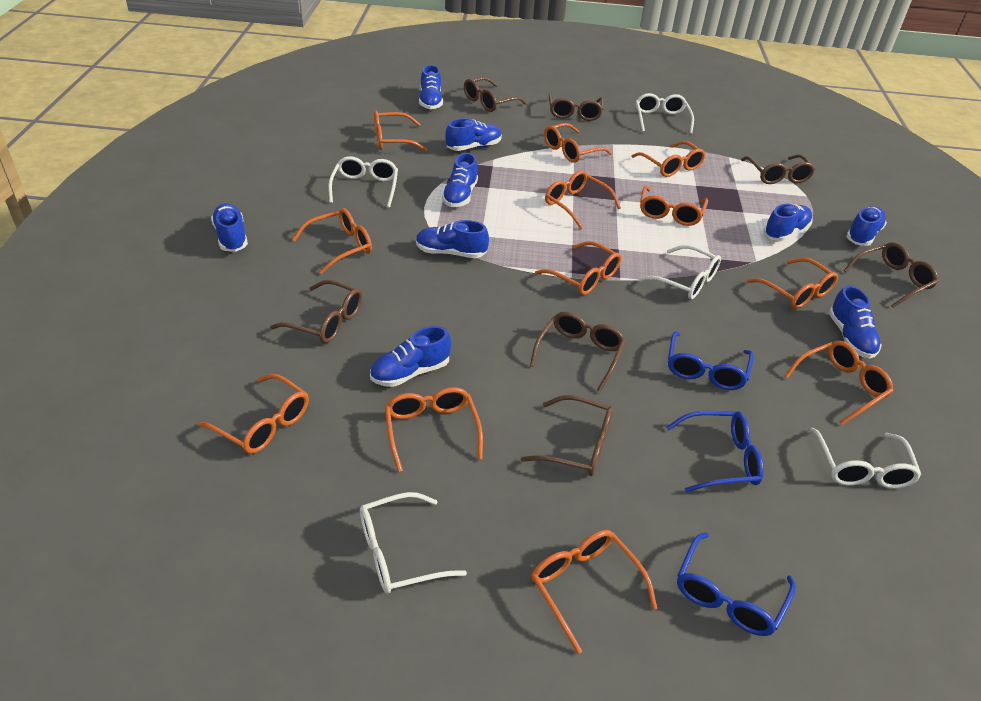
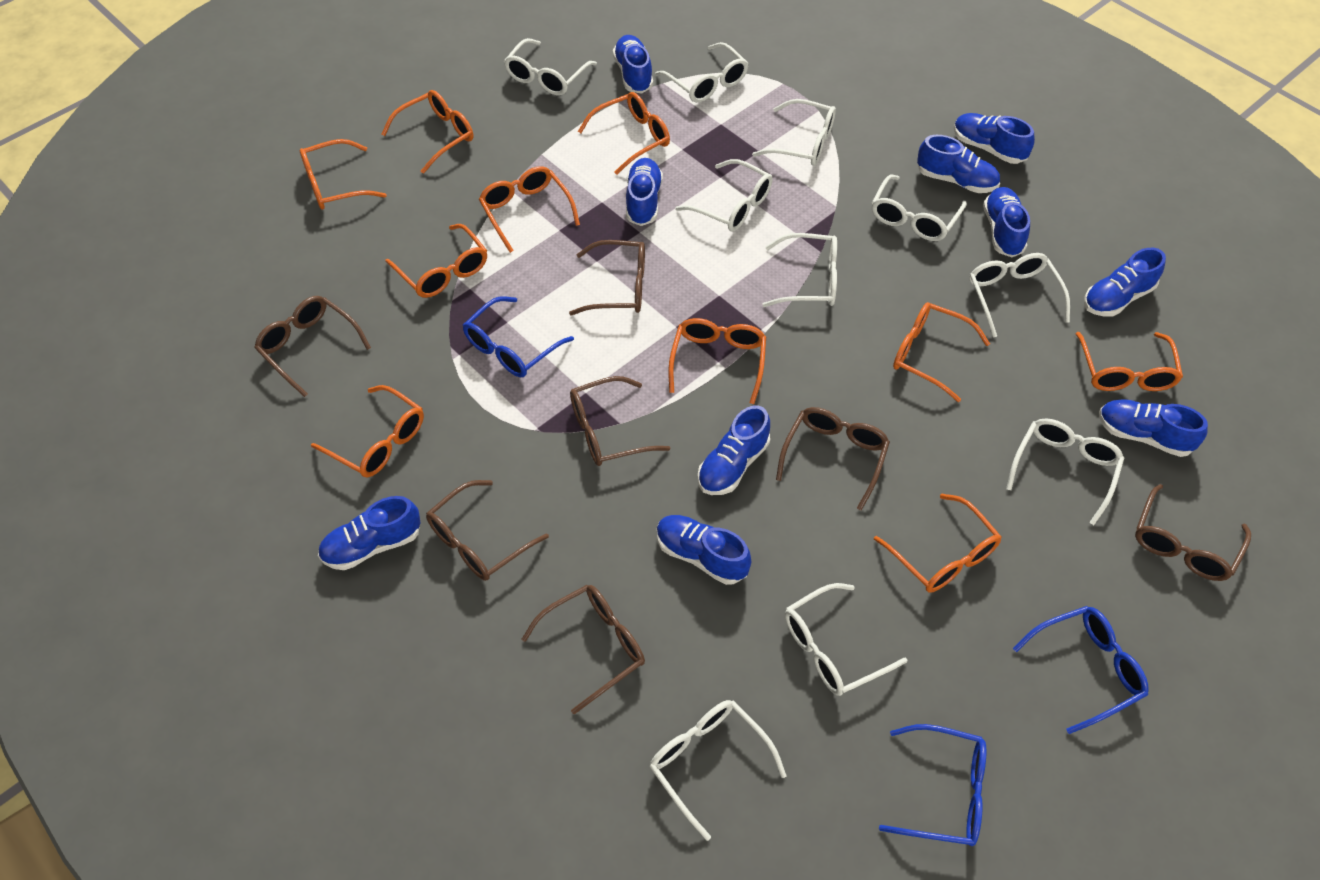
blue shoe: 9 -> 10
orange glasses: 12 -> 10
white glasses: 5 -> 10

